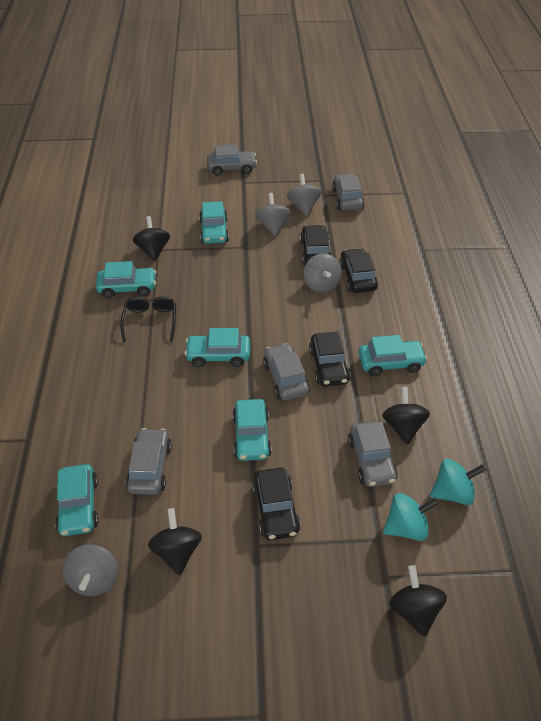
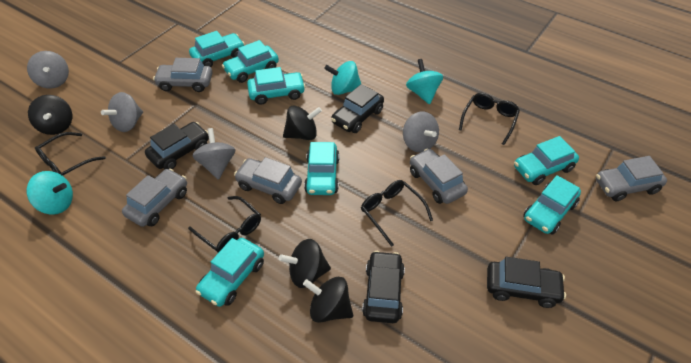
black glasses: 1 -> 4
turquoise car: 6 -> 7
turquoise spinning top: 2 -> 3

